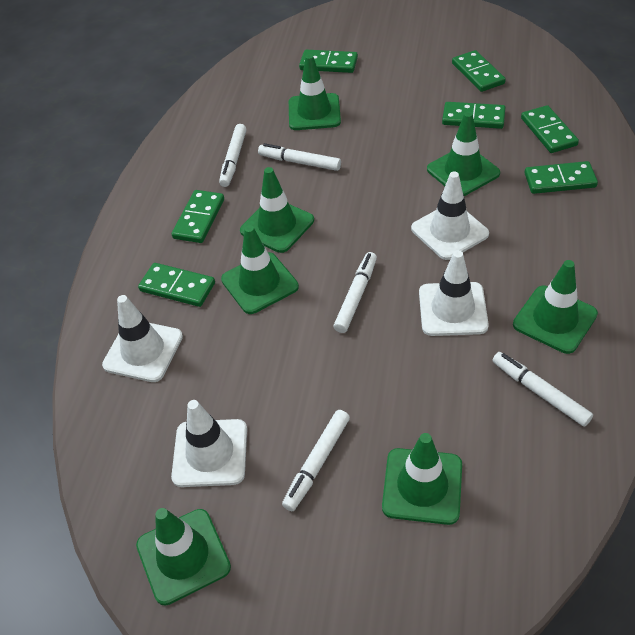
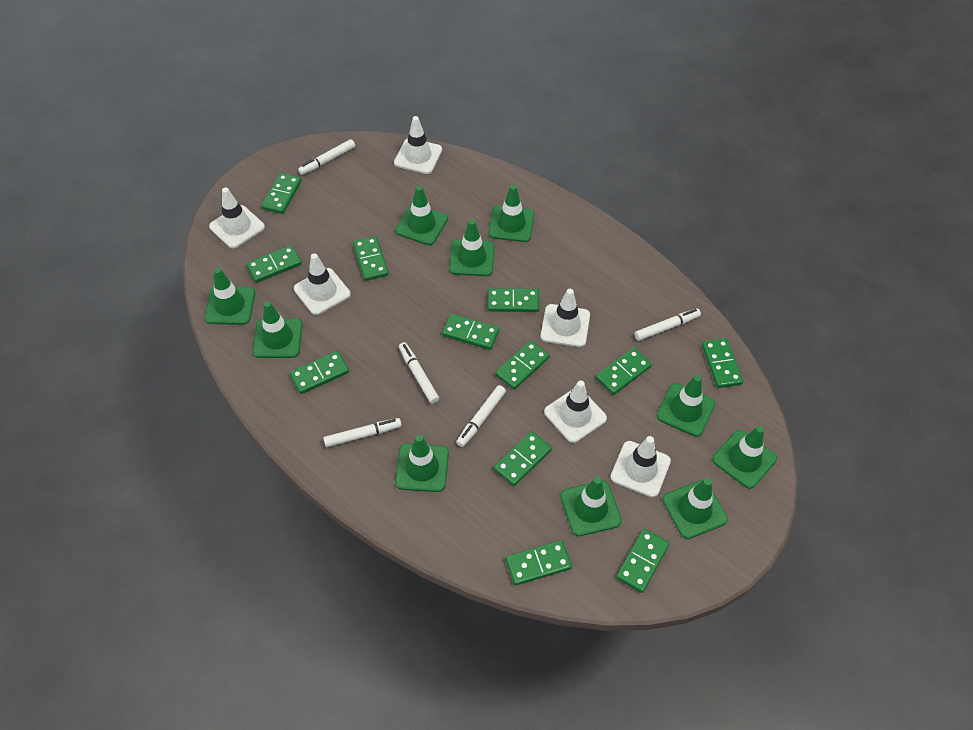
green domino: 7 -> 12
green traffic cone: 7 -> 10
white traffic cone: 4 -> 6

